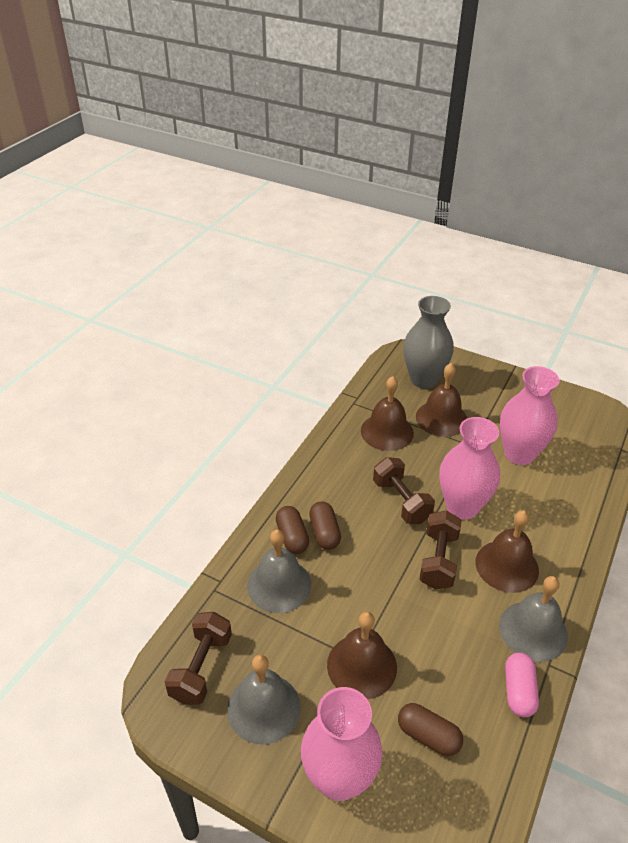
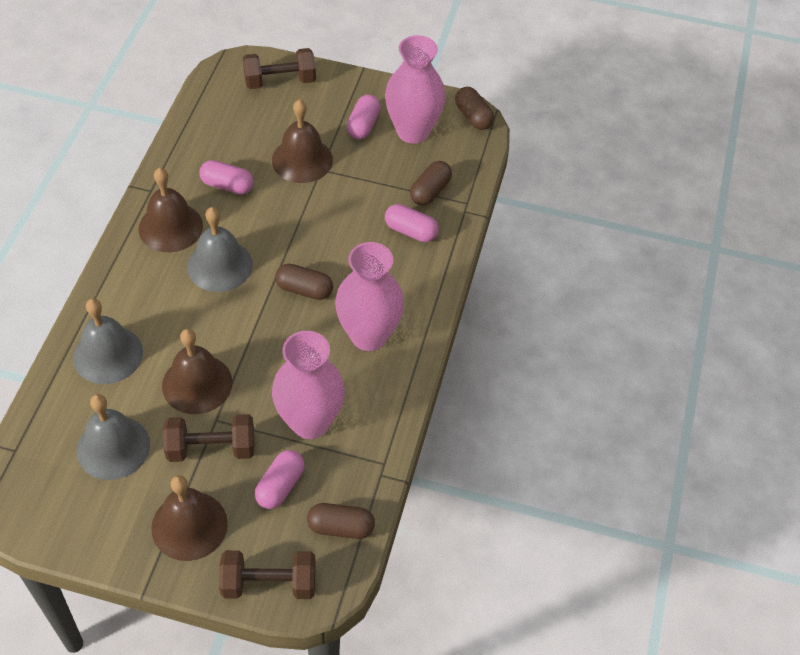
brown capsule: 3 -> 4
grey vase: 1 -> 0
pink capsule: 1 -> 4

